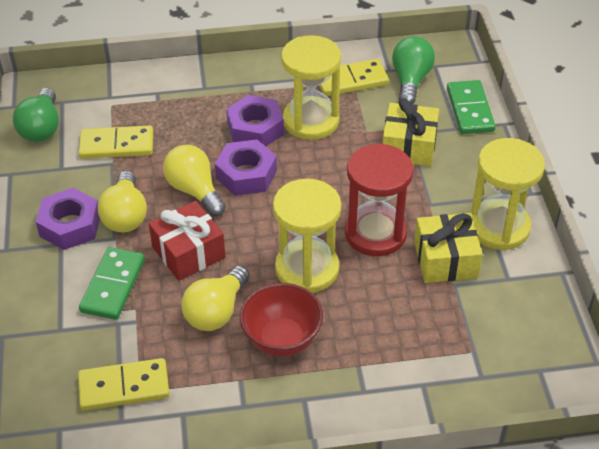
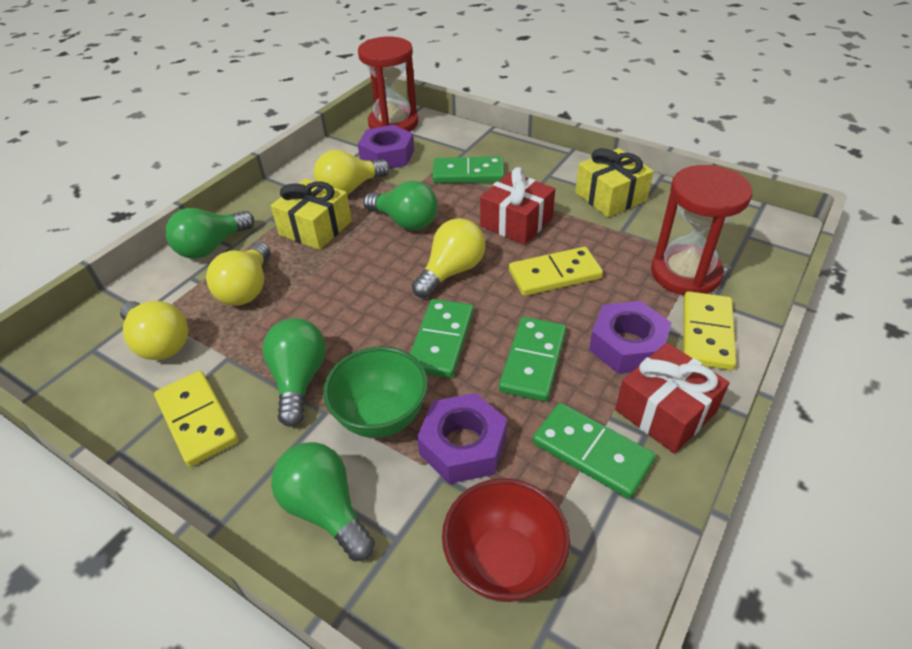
green bowl: 0 -> 1
green domino: 2 -> 4
green light bulb: 2 -> 4
red gift: 1 -> 2
red hourglass: 1 -> 2
yellow hourglass: 3 -> 0
yellow light bulb: 3 -> 4

